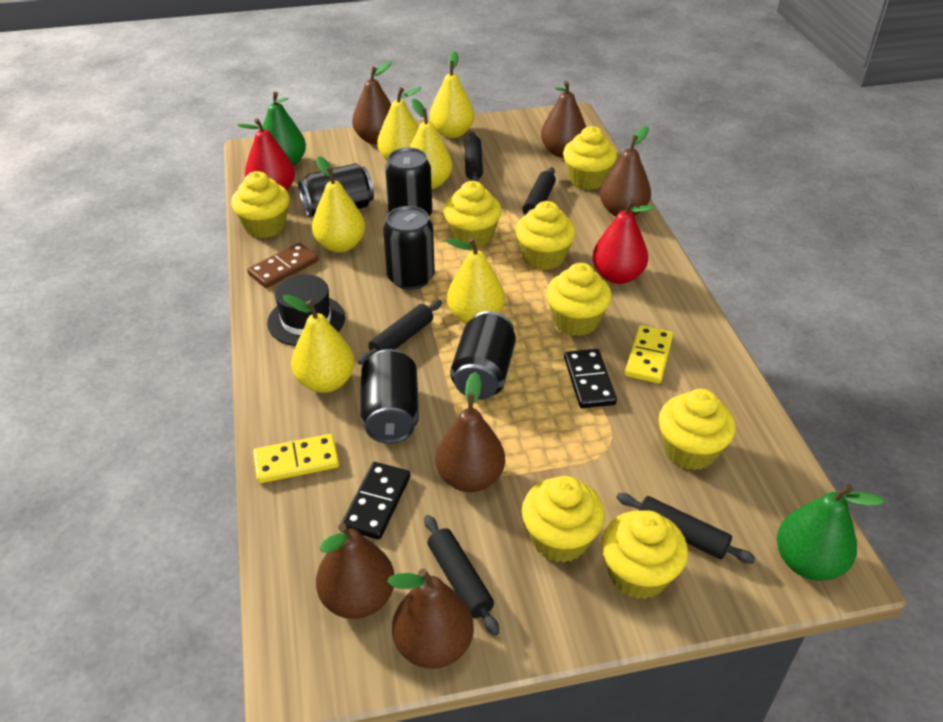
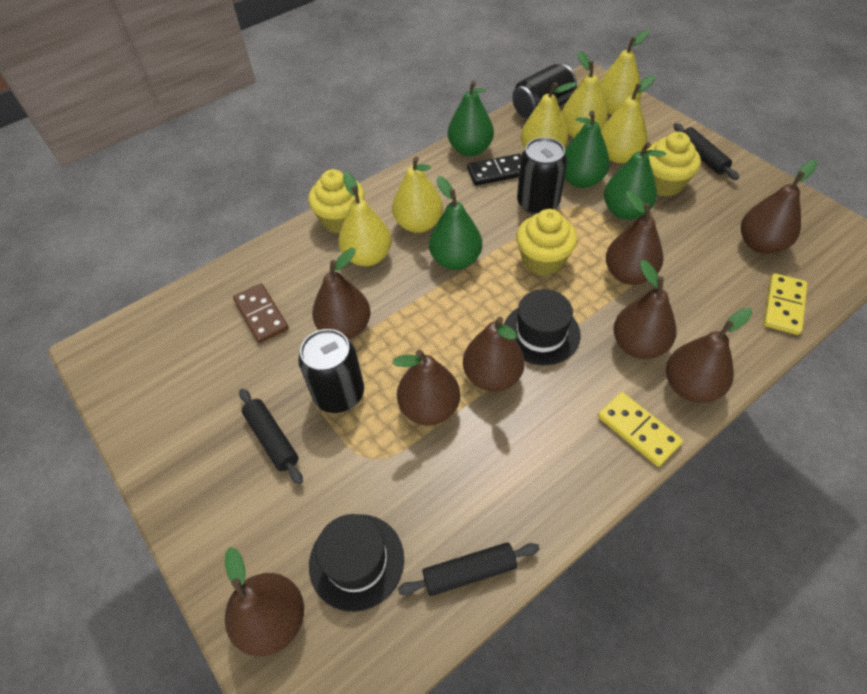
black can: 5 -> 3
black domino: 2 -> 1
black hat: 1 -> 2
black rolling pin: 5 -> 3
brown pear: 6 -> 8
green pear: 2 -> 4
red pear: 2 -> 0
yellow cupcake: 8 -> 3

